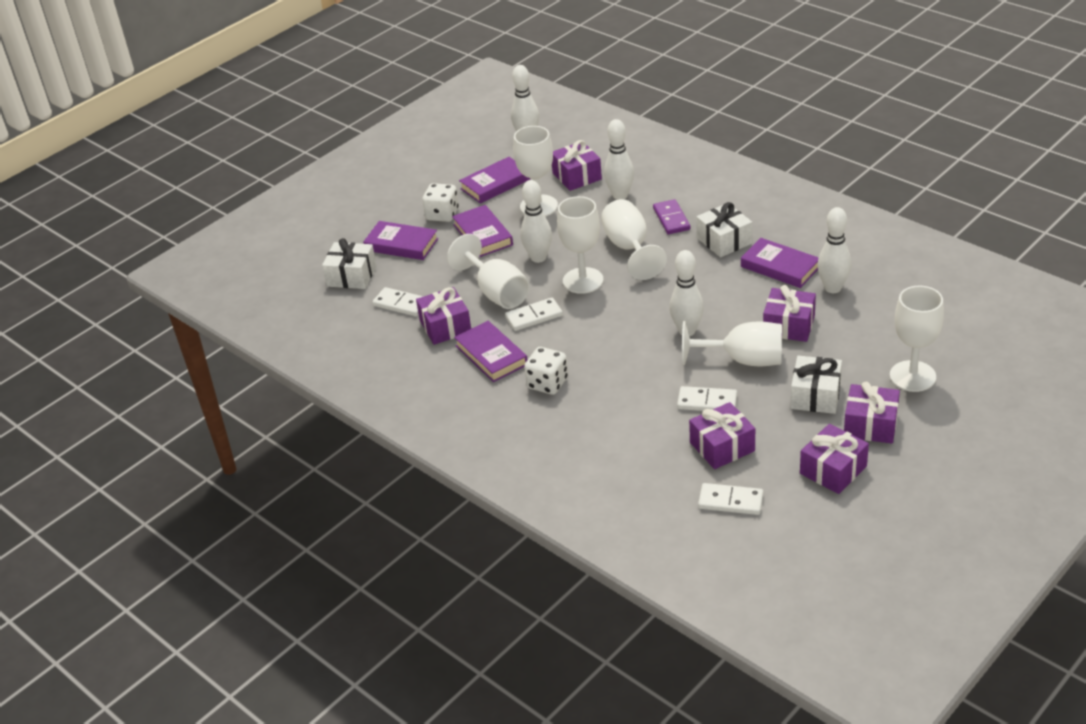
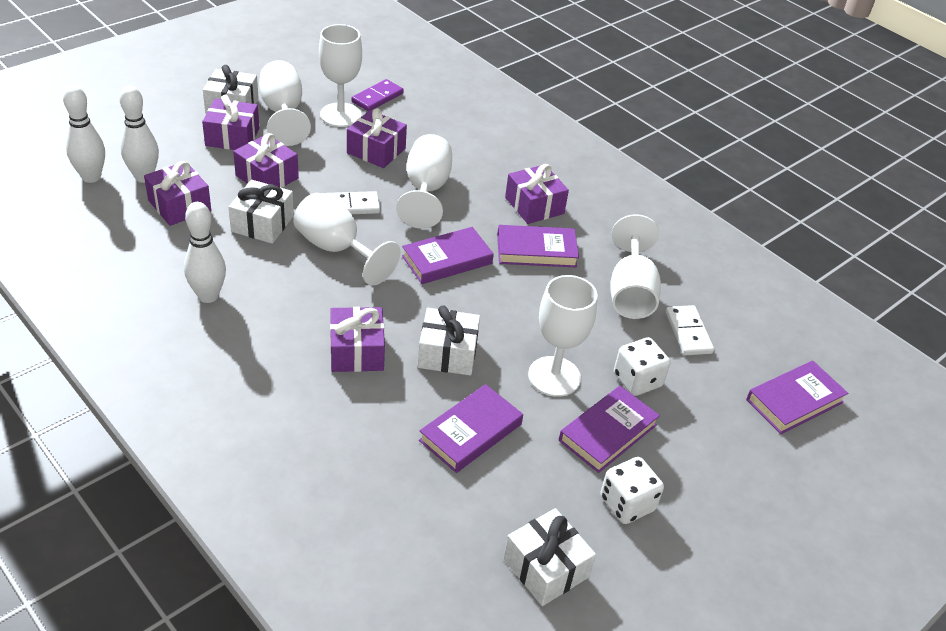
white bowling pin: 5 -> 3
white domino: 4 -> 2
white gift: 3 -> 4

